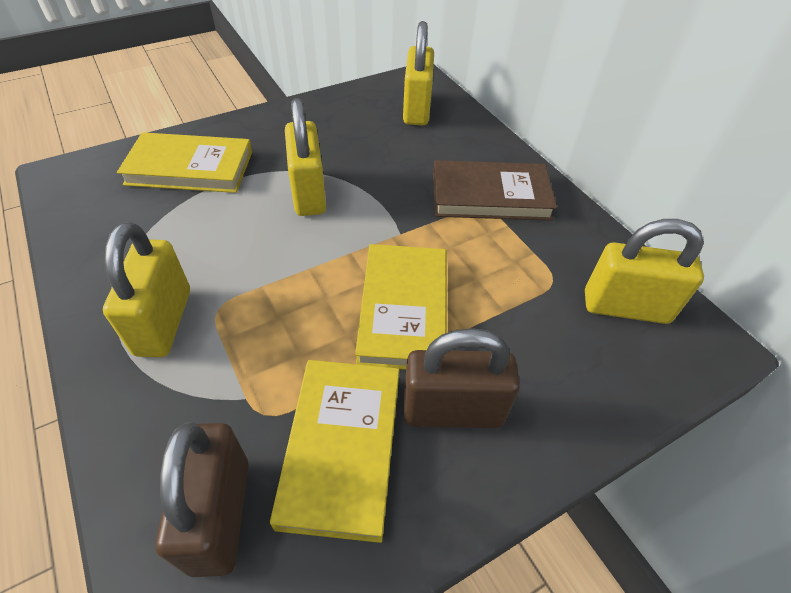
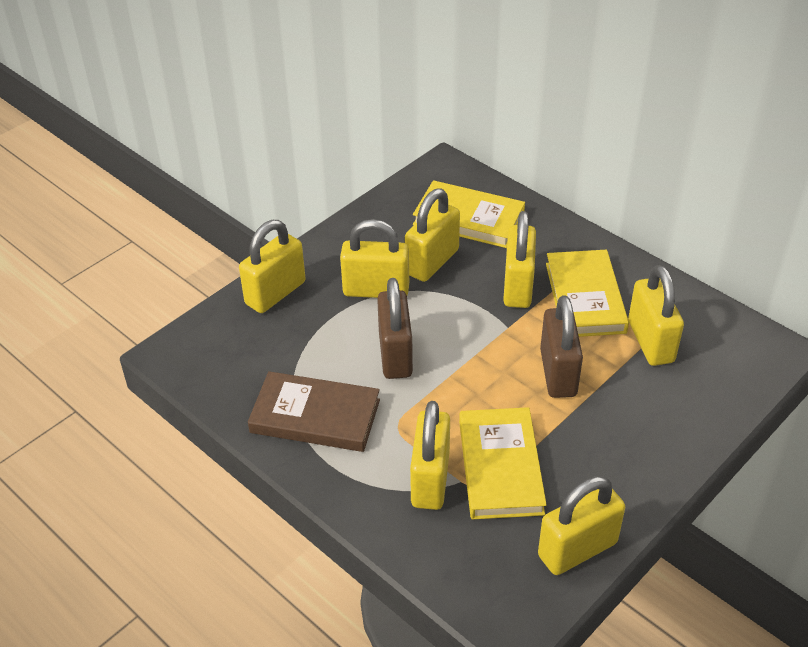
yellow padlock: 4 -> 7

